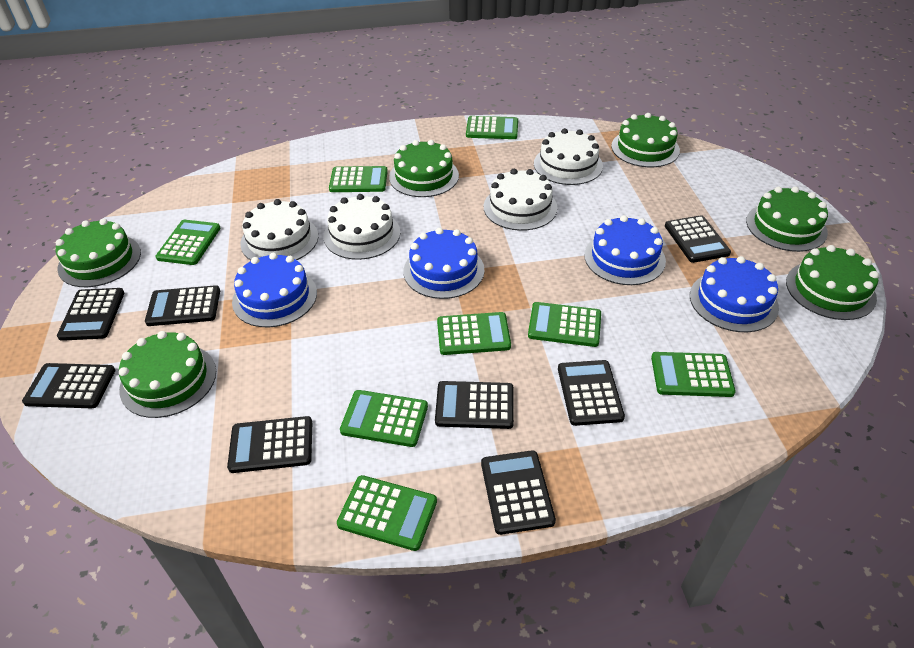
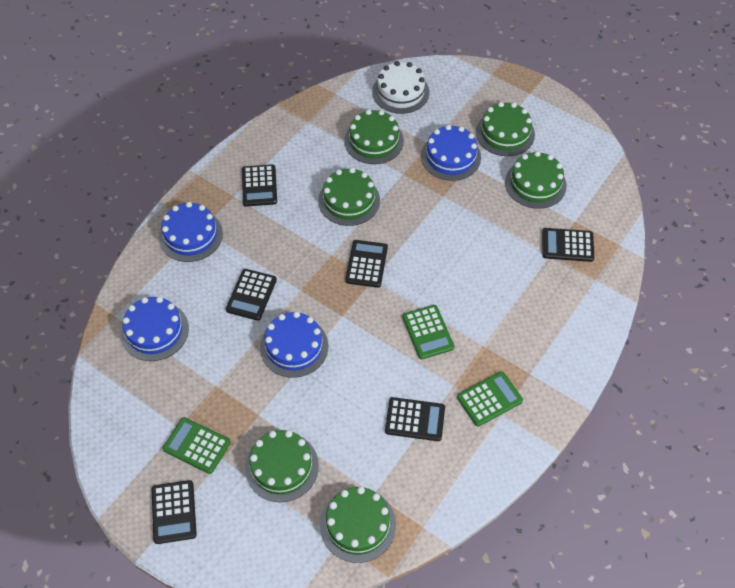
black calculator: 8 -> 6
green calculator: 8 -> 3
white cake: 4 -> 1

